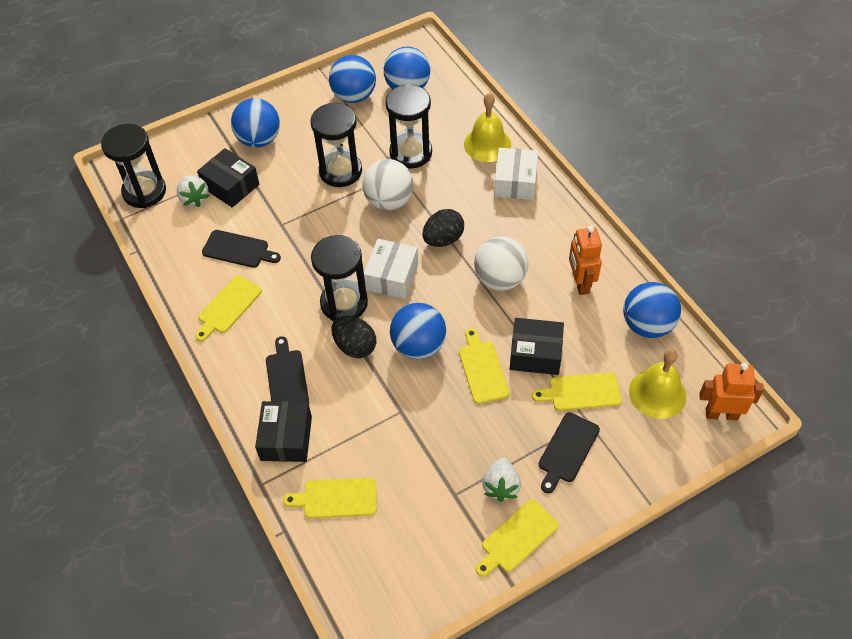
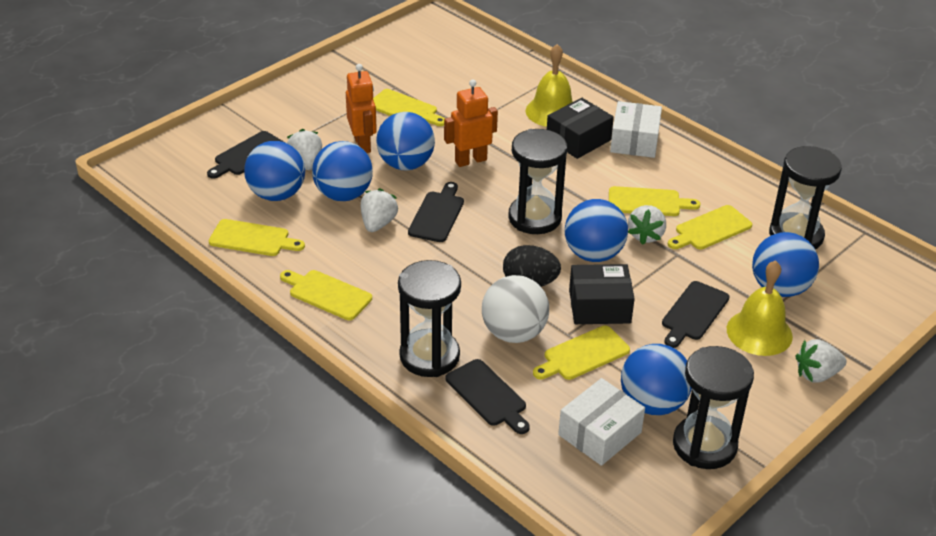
black box: 3 -> 2
black cutting board: 3 -> 4
black egg: 2 -> 1
blue ball: 5 -> 6
white ball: 2 -> 1
white strawberry: 2 -> 4
yellow cutting board: 5 -> 6

